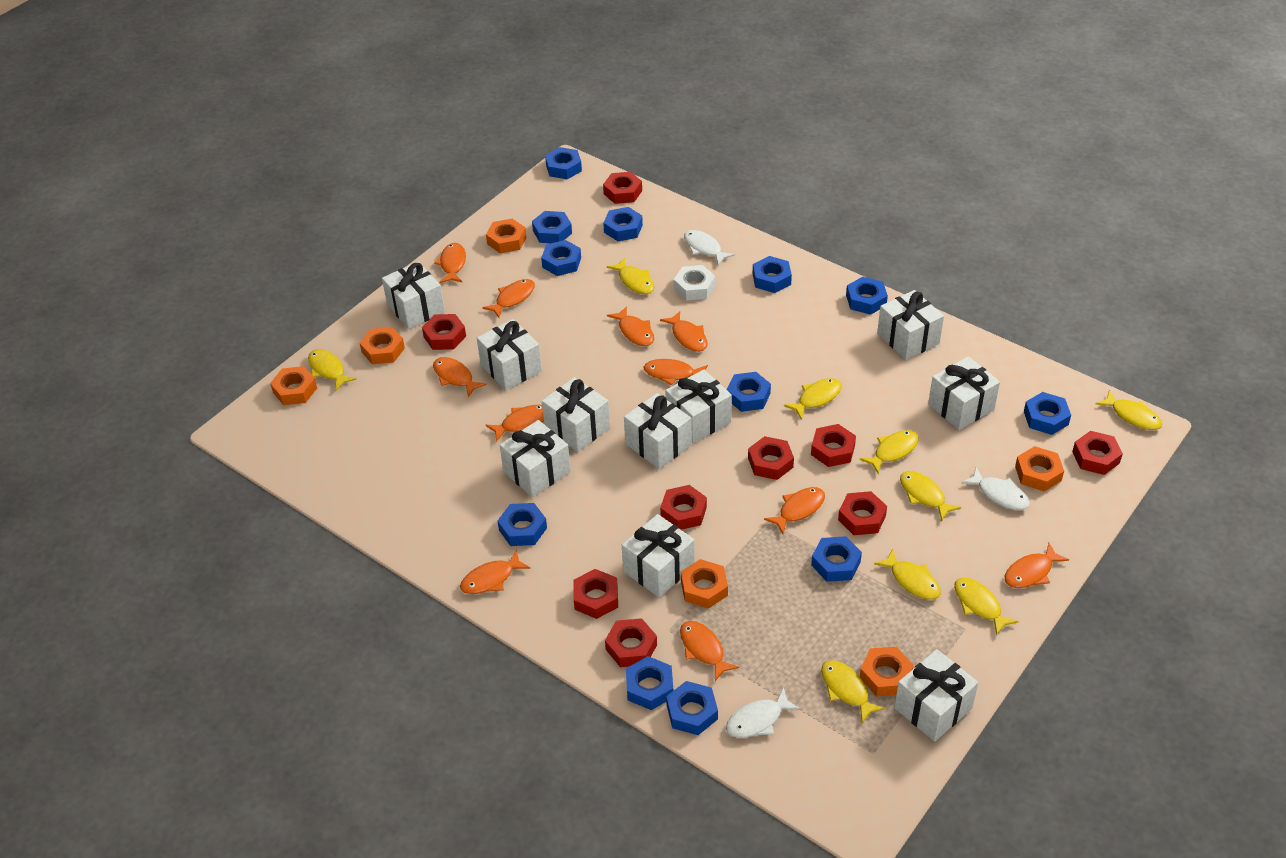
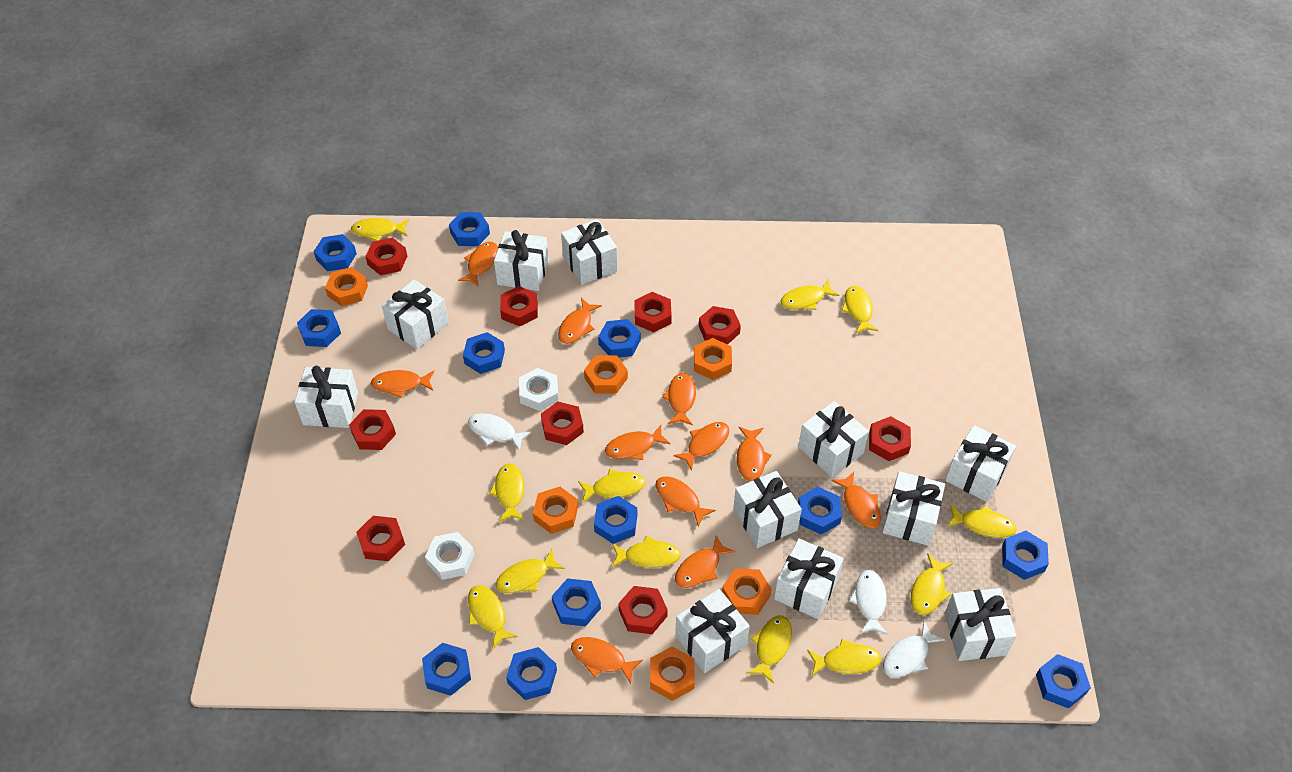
white gift: 10 -> 11
white nut: 1 -> 2
yellow fish: 9 -> 12

